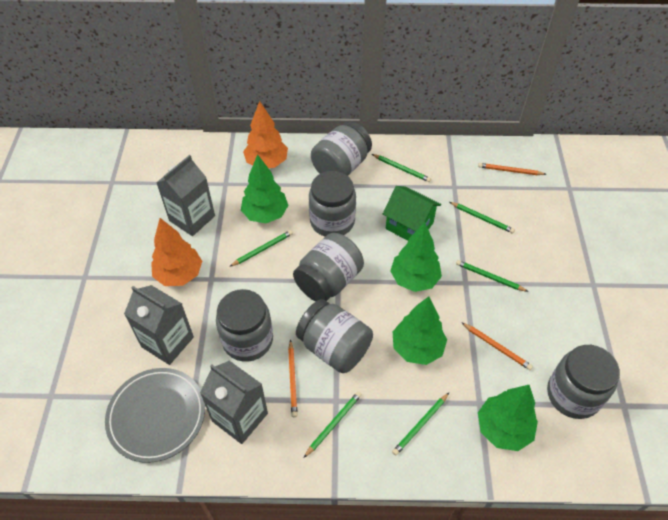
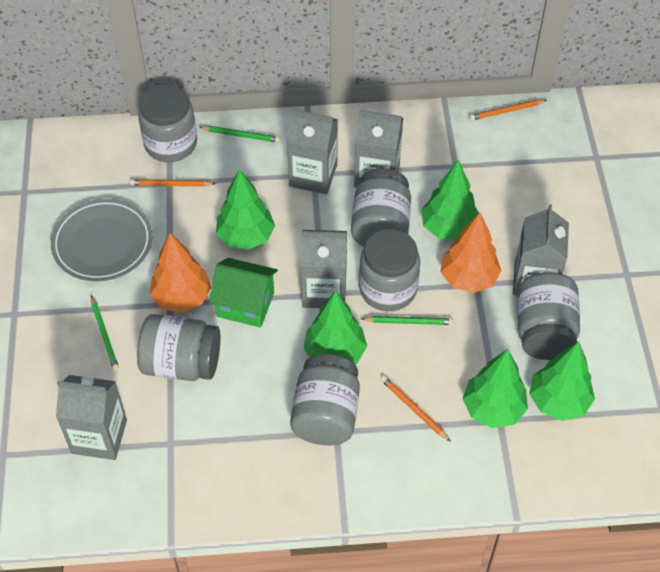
green pencil: 6 -> 3
green tree: 4 -> 5
grey carton: 3 -> 5

